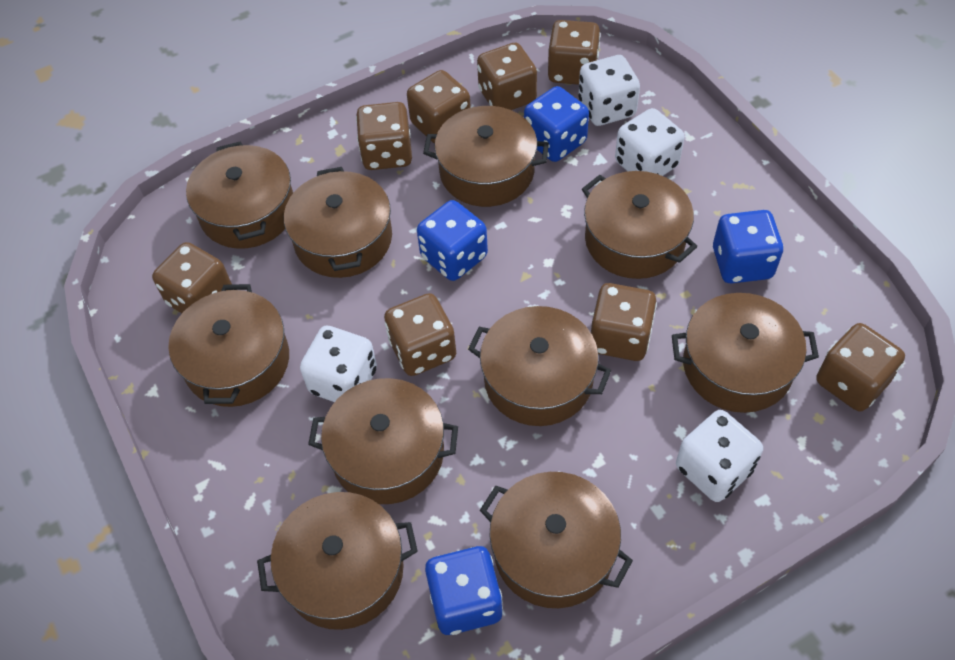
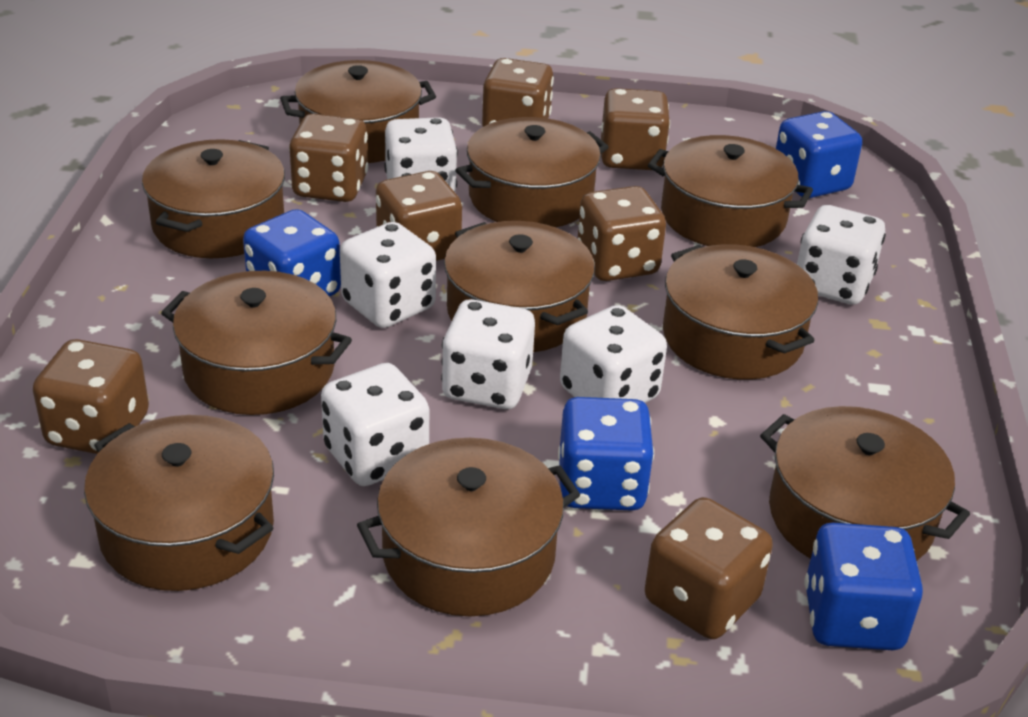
brown dice: 8 -> 7
white dice: 4 -> 6

